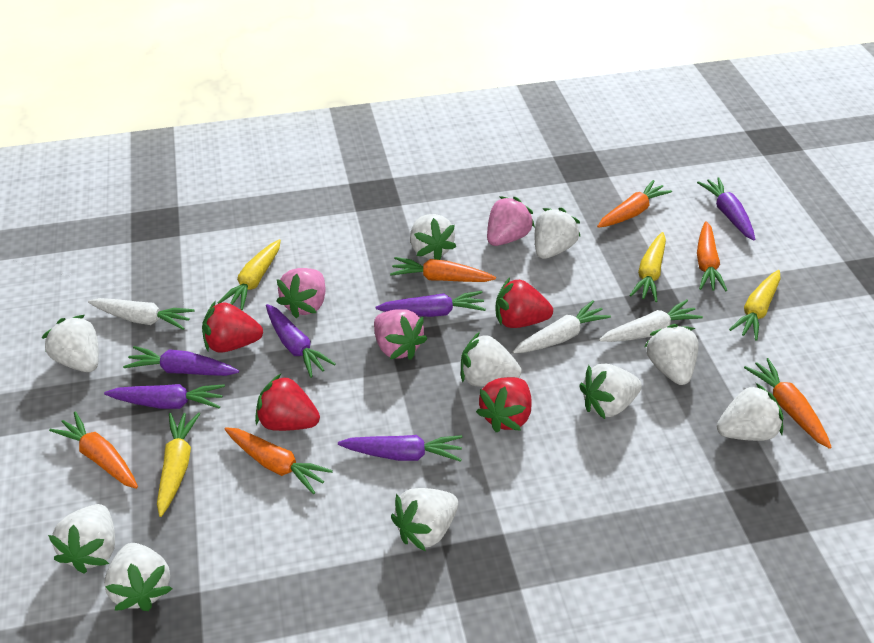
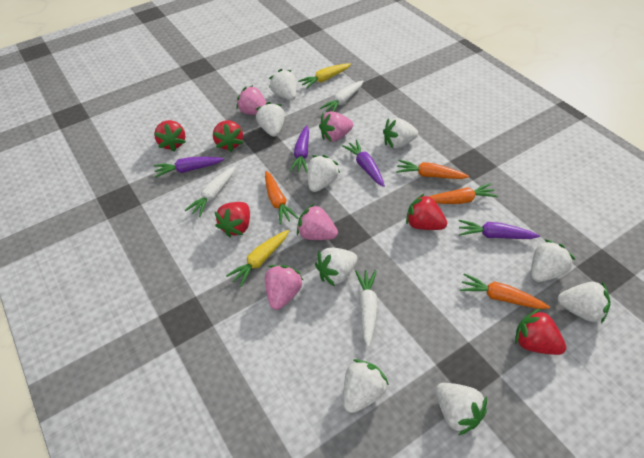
orange carrot: 6 -> 4
pink strawberry: 3 -> 4
purple carrot: 6 -> 4
red strawberry: 4 -> 5
white strawberry: 10 -> 9
yellow carrot: 4 -> 2

